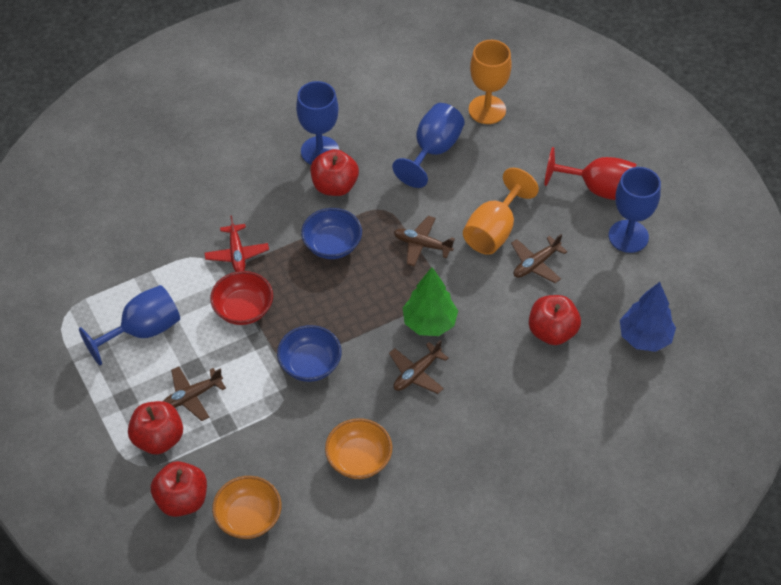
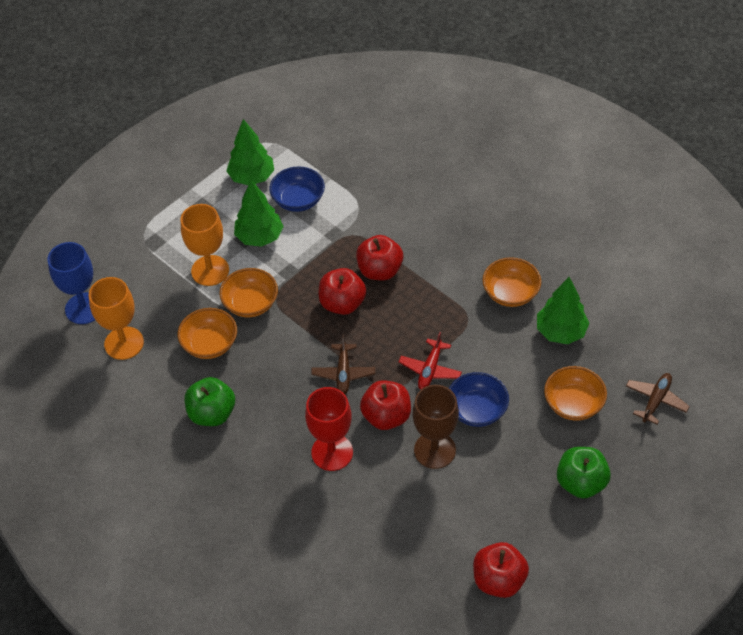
blue goblet: 4 -> 1
blue tree: 1 -> 0
brown goblet: 0 -> 1
brown plane: 4 -> 2
green apple: 0 -> 2
green tree: 1 -> 3
orange bowl: 2 -> 4
red bowl: 1 -> 0

